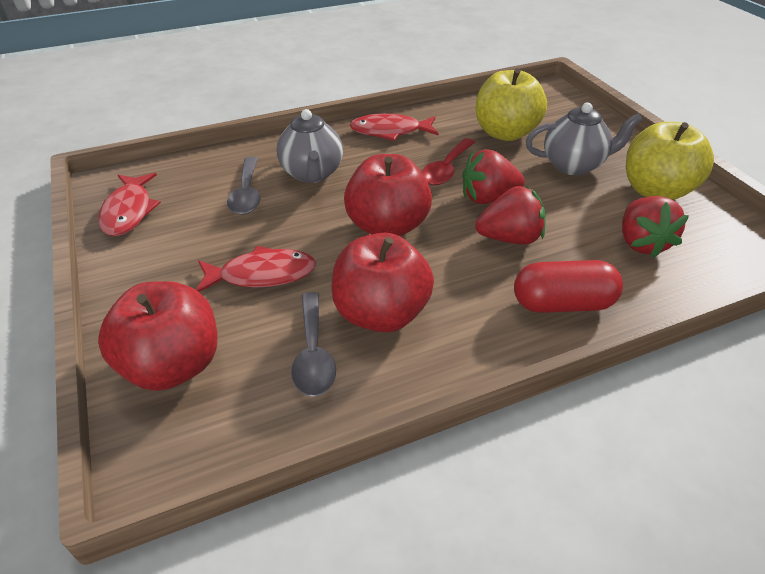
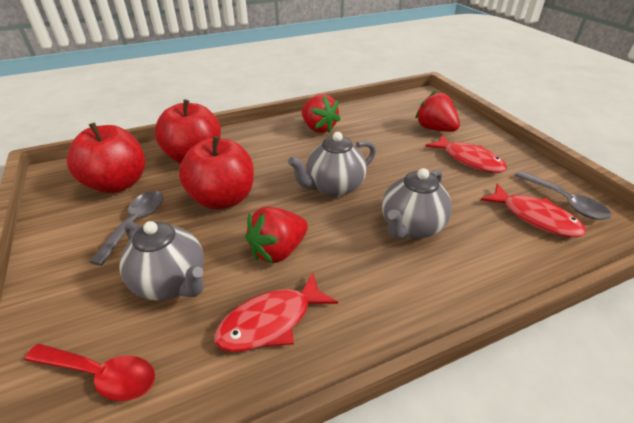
grey teapot: 2 -> 3
red capsule: 1 -> 0
yellow apple: 2 -> 0

